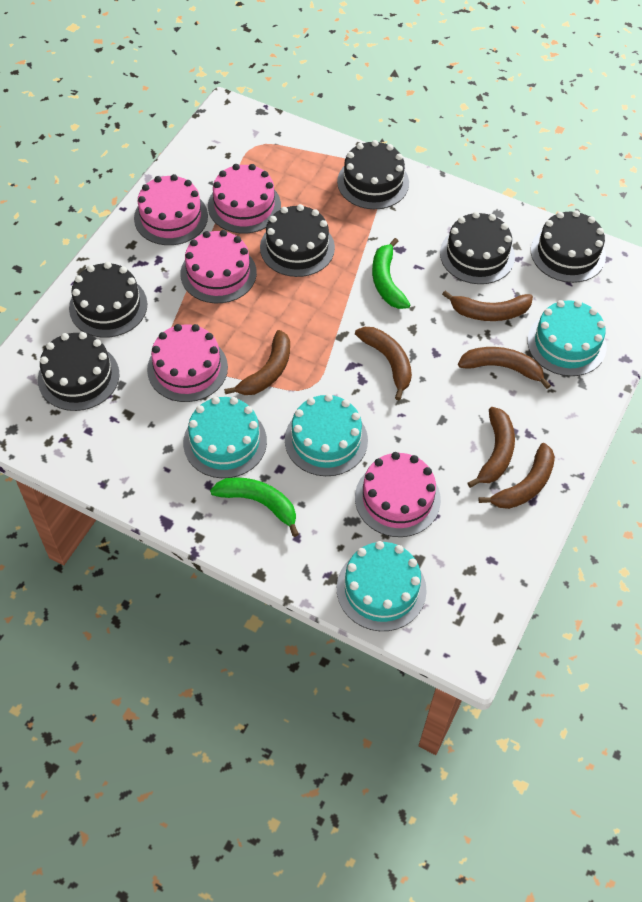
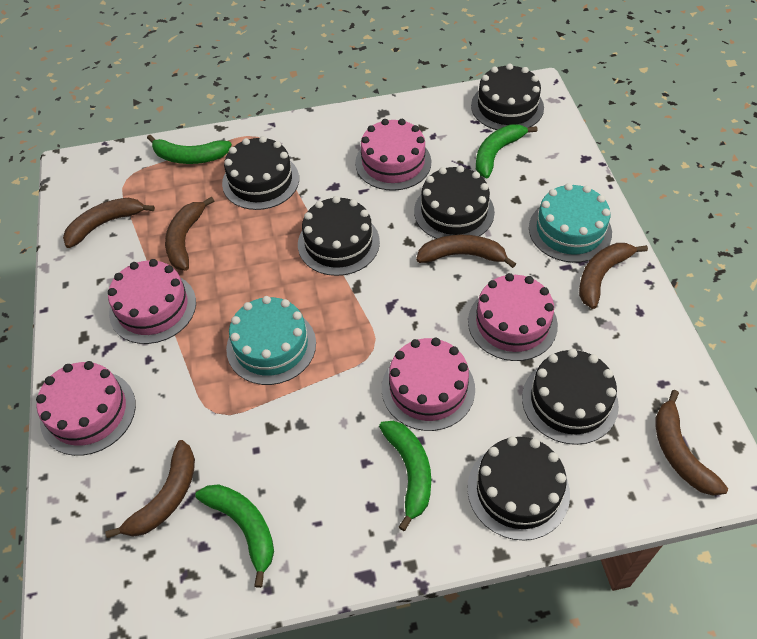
green banana: 2 -> 4
turquoise cake: 4 -> 2

